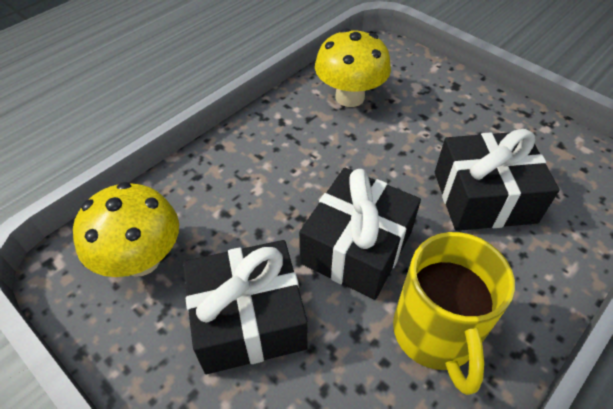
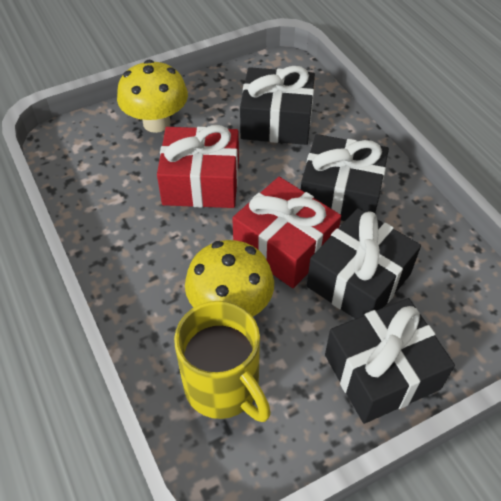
black gift: 3 -> 4
red gift: 0 -> 2

